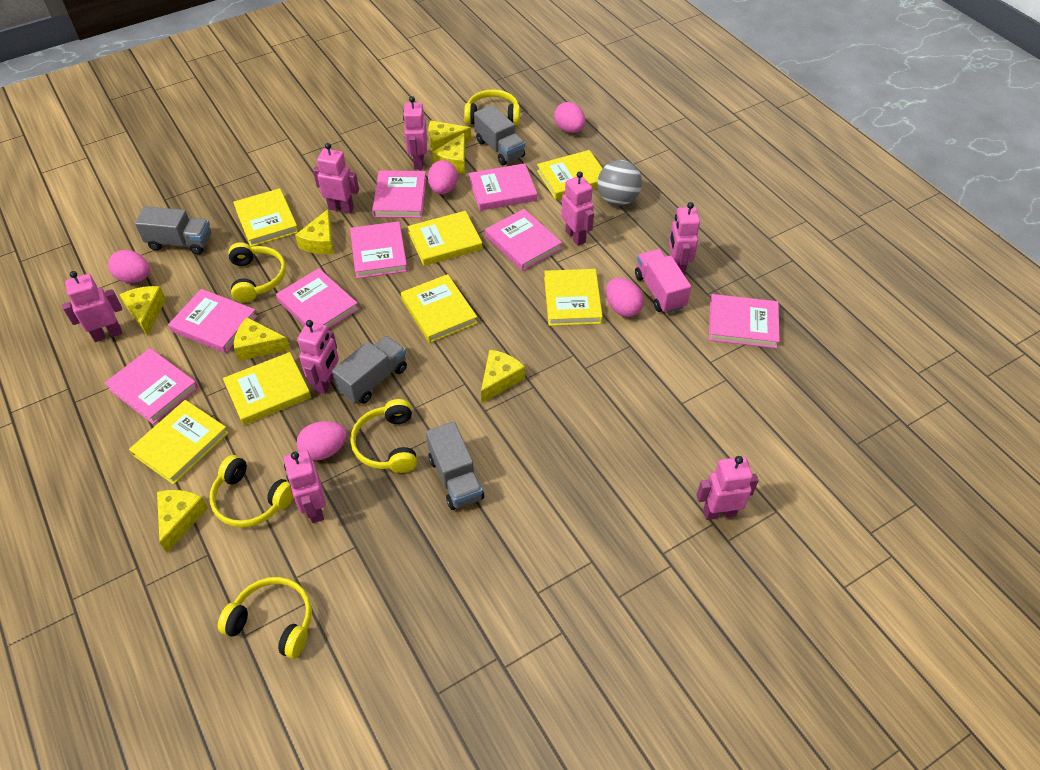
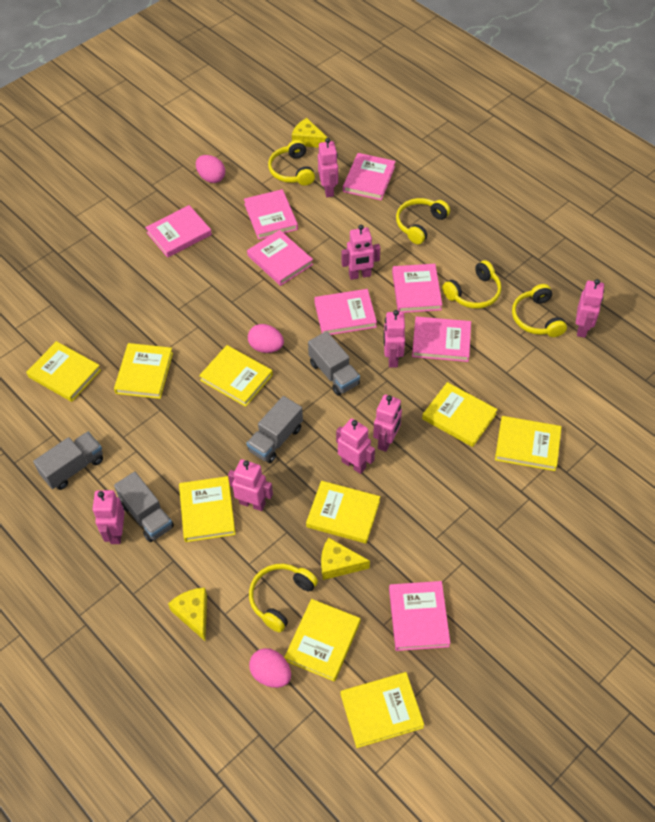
grey ball: 1 -> 0
pink egg: 5 -> 3
pink truck: 1 -> 0
yellow book: 7 -> 9
yellow cheese: 7 -> 3

